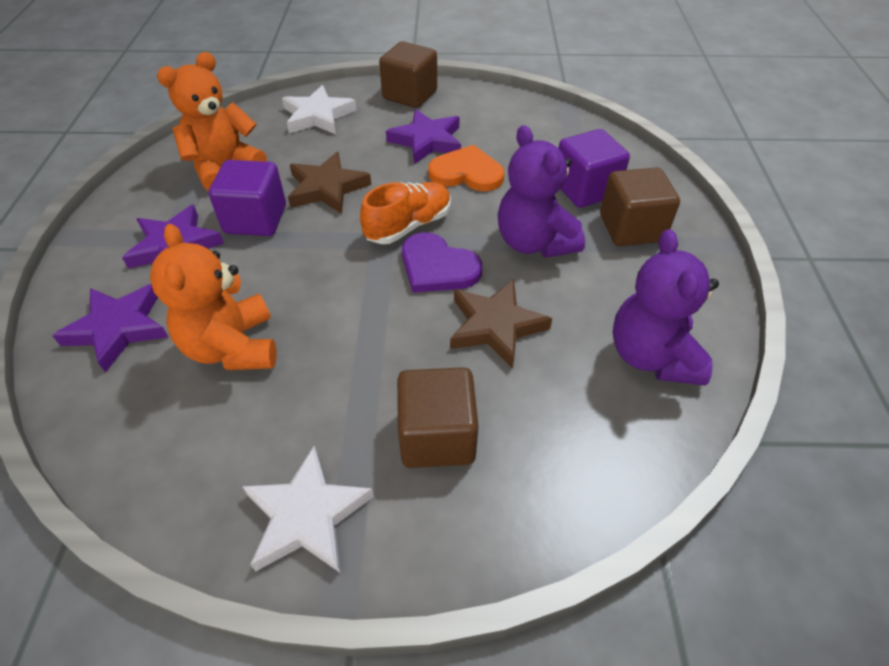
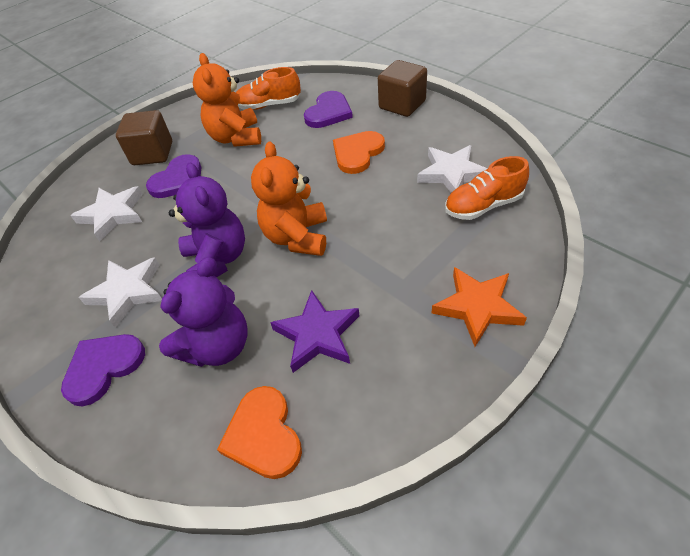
brown cube: 3 -> 2
brown star: 2 -> 0
orange heart: 1 -> 2
orange shoe: 1 -> 2
orange star: 0 -> 1
purple cube: 2 -> 0
purple heart: 1 -> 3
purple star: 3 -> 1
white star: 2 -> 3

